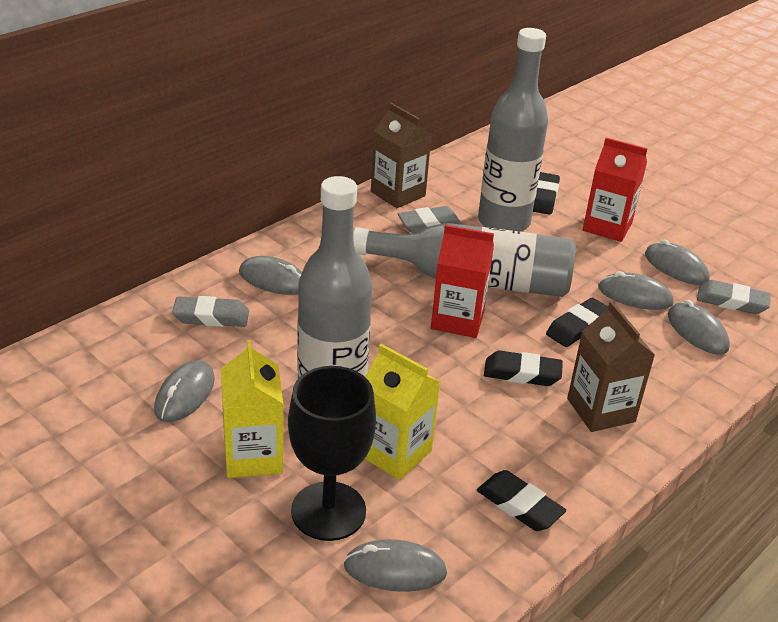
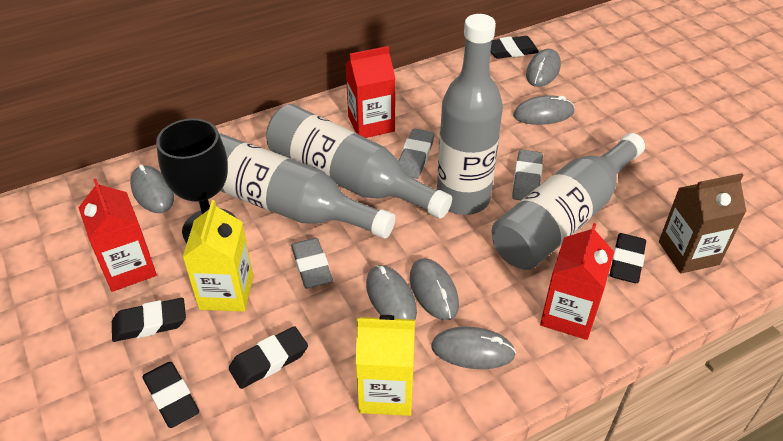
black eraser: 4 -> 5
brown carton: 2 -> 1
grey bottle: 3 -> 4
red carton: 2 -> 3

